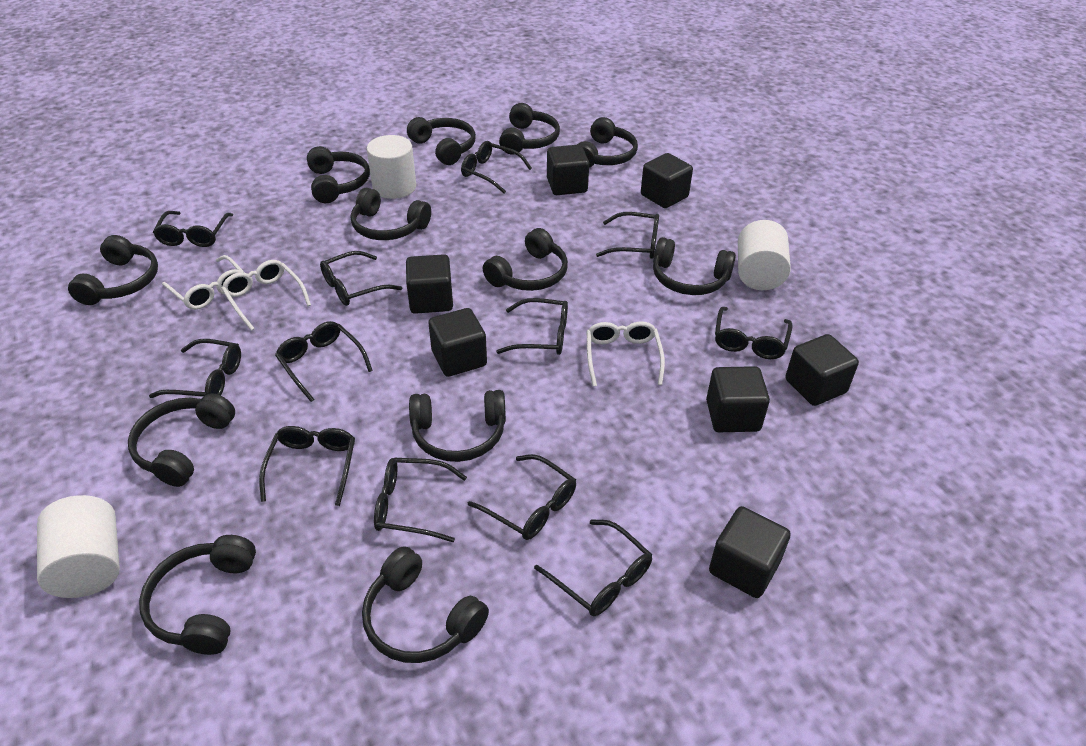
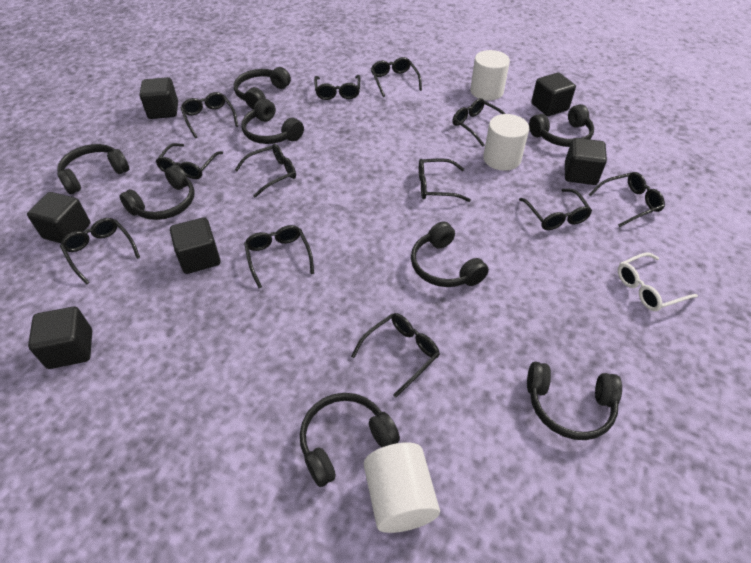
black cube: 7 -> 6
black headphones: 12 -> 8
white glasses: 3 -> 1

